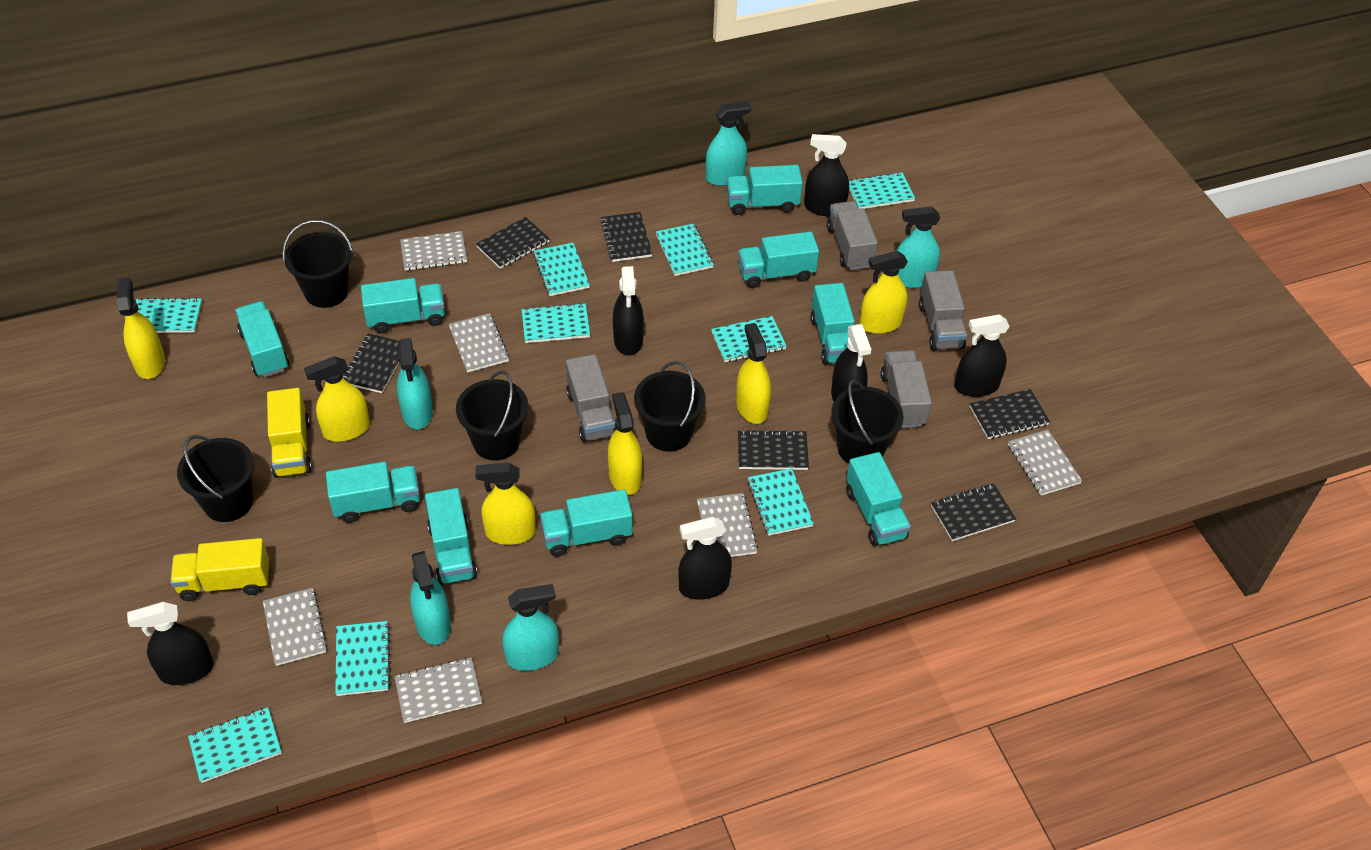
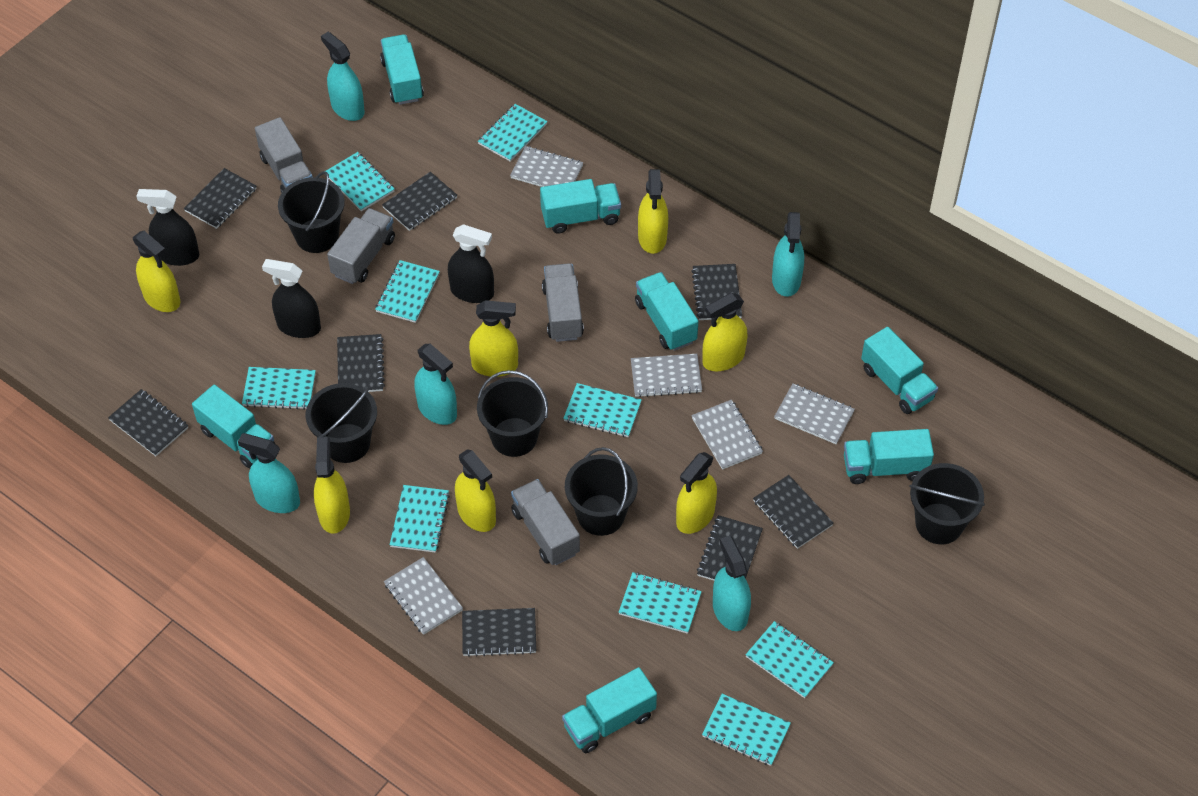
black notebook: 6 -> 8
black spray bottle: 6 -> 3
grey notebook: 6 -> 5
turquoise truck: 9 -> 7
yellow spray bottle: 6 -> 7
yellow truck: 2 -> 0

